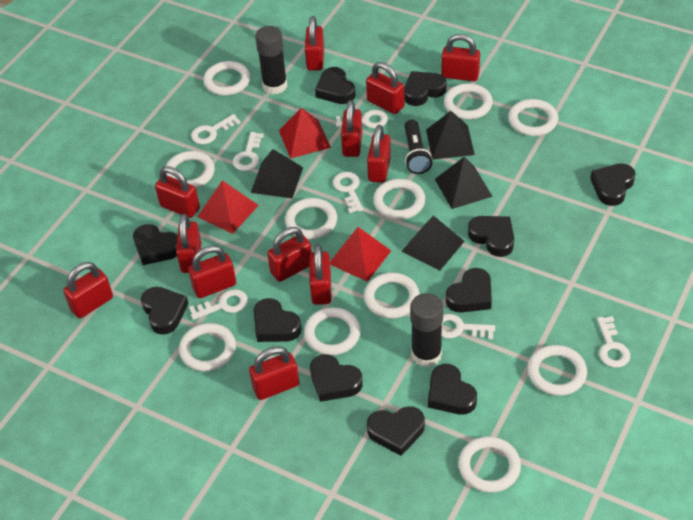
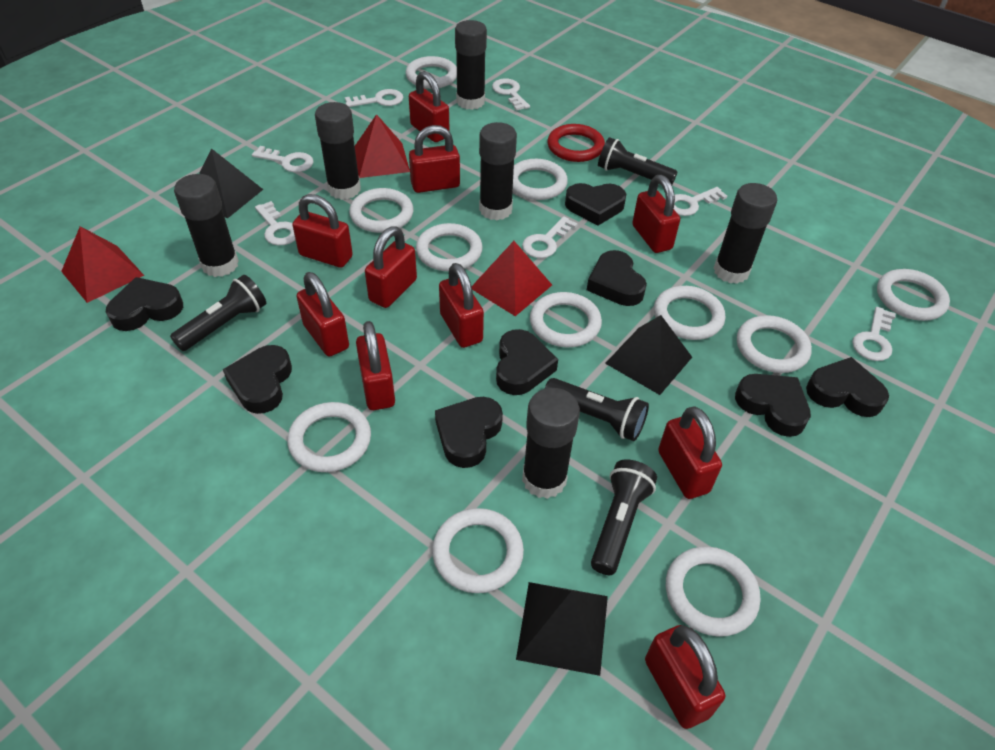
black flashlight: 1 -> 4
black glue stick: 2 -> 6
black heart: 11 -> 8
black pyramid: 4 -> 3
red padlock: 12 -> 10
red ring: 0 -> 1

